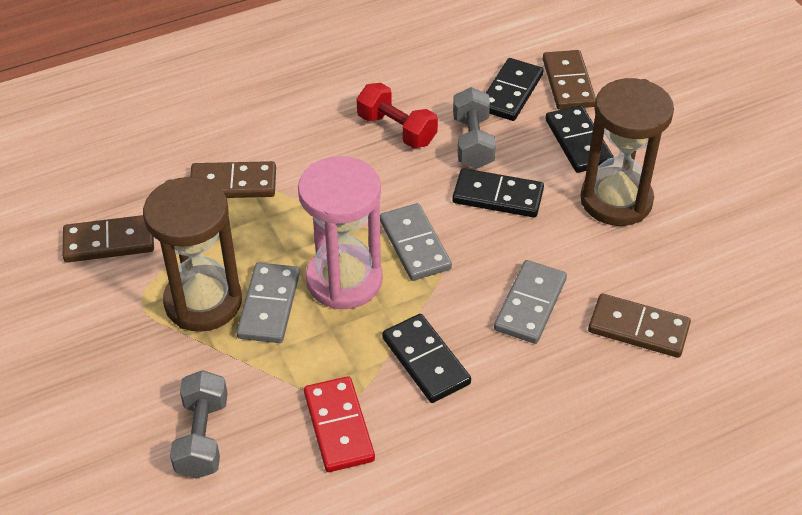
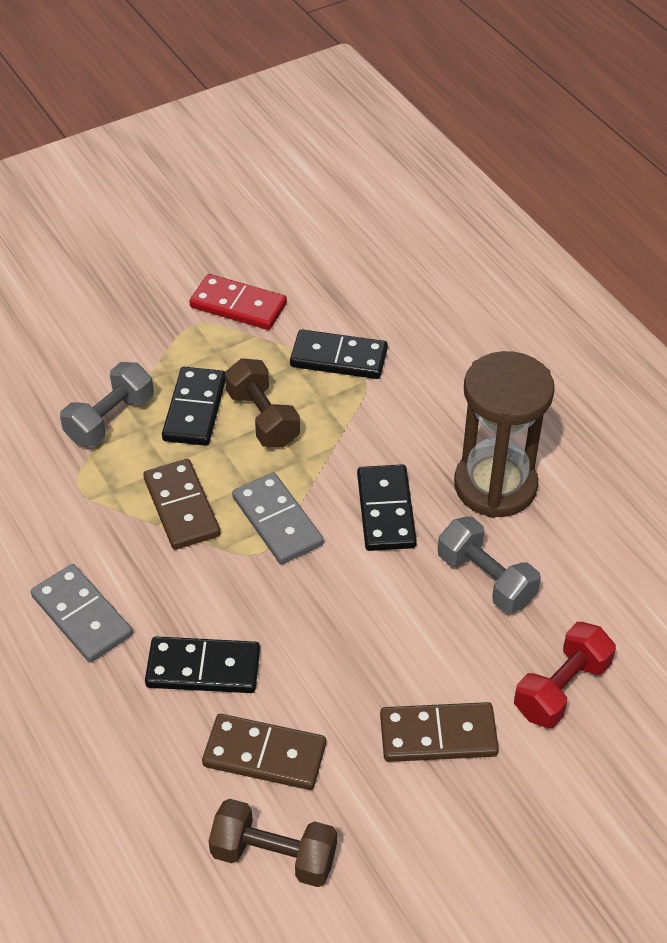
brown domino: 4 -> 3
brown dumbbell: 0 -> 2
brown hourglass: 2 -> 1
grey domino: 3 -> 2
pink hourglass: 1 -> 0

